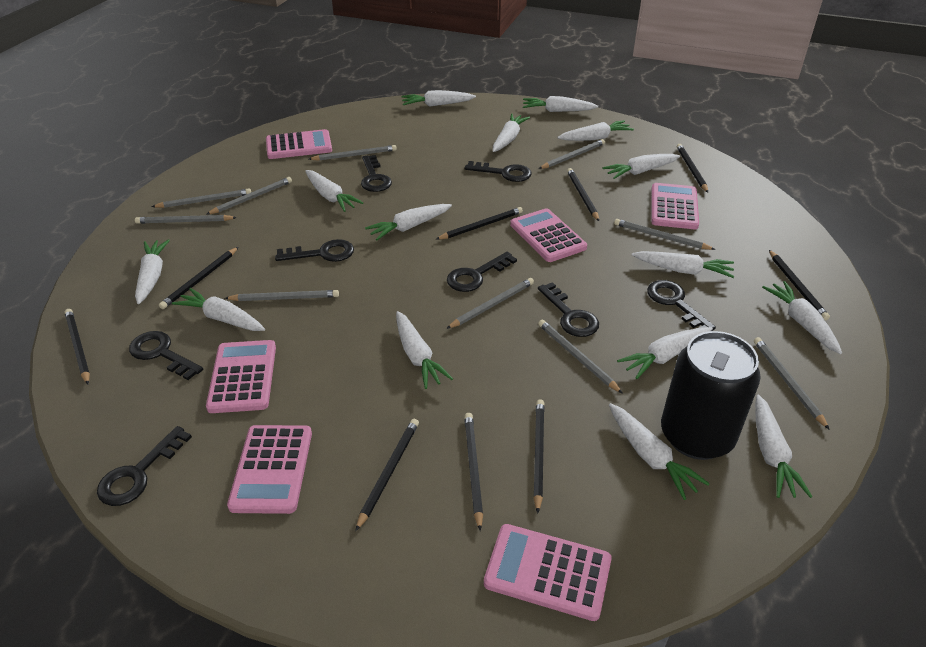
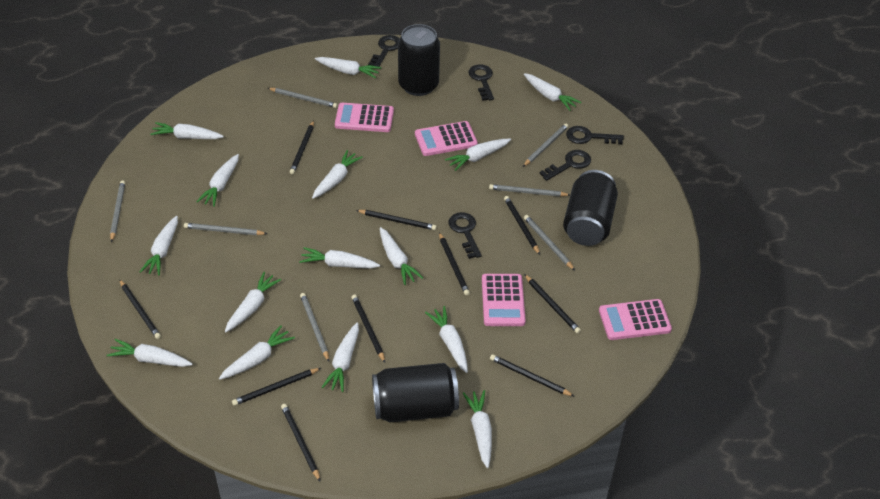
black can: 1 -> 3
black key: 8 -> 5
black pencil: 9 -> 10
grey pencil: 10 -> 7
pink calculator: 6 -> 4

